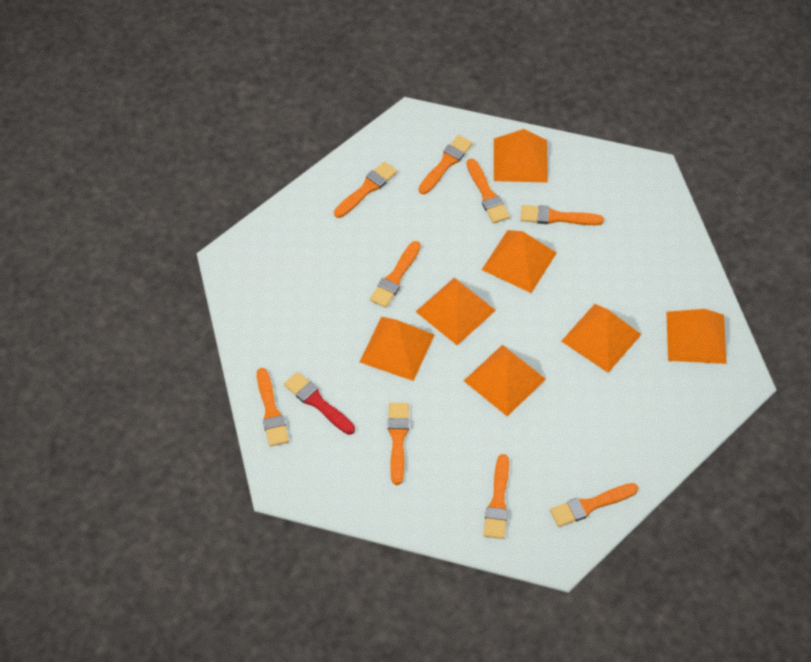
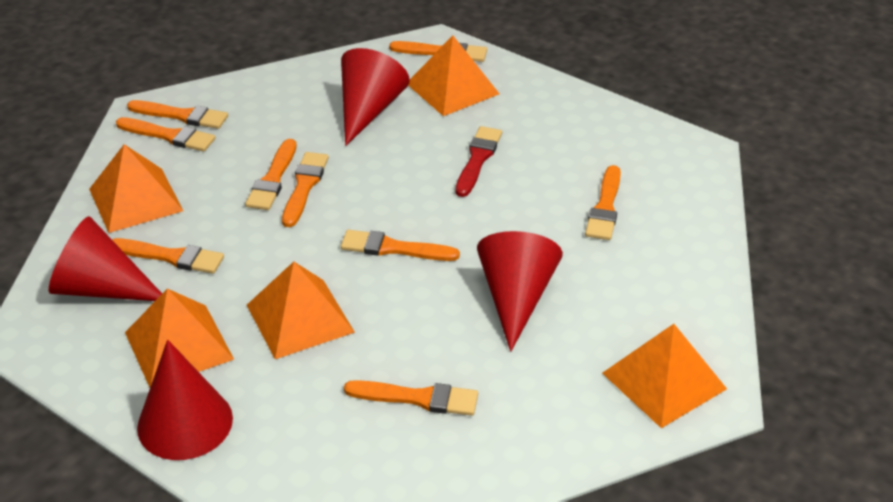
orange pyramid: 7 -> 5
red cone: 0 -> 4

